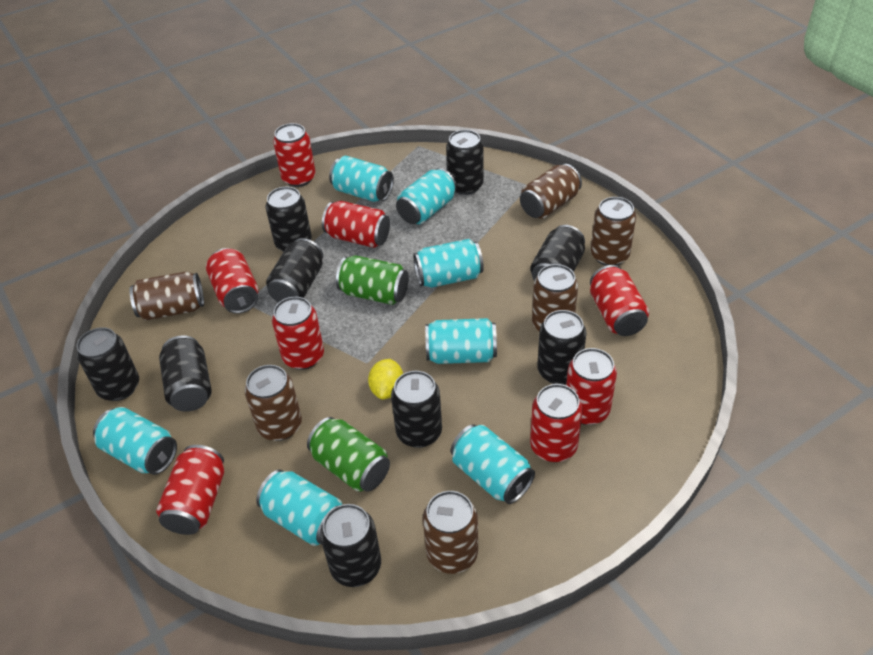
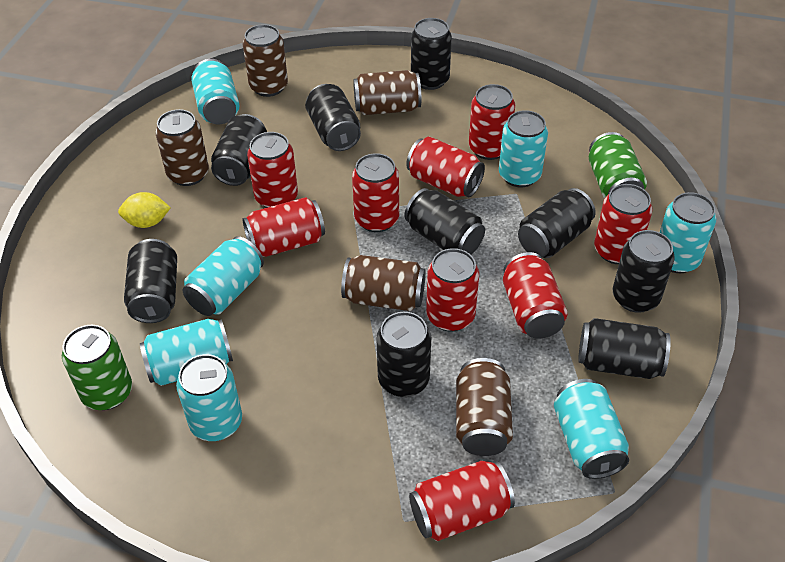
brown can: 6 -> 5
red can: 8 -> 9

